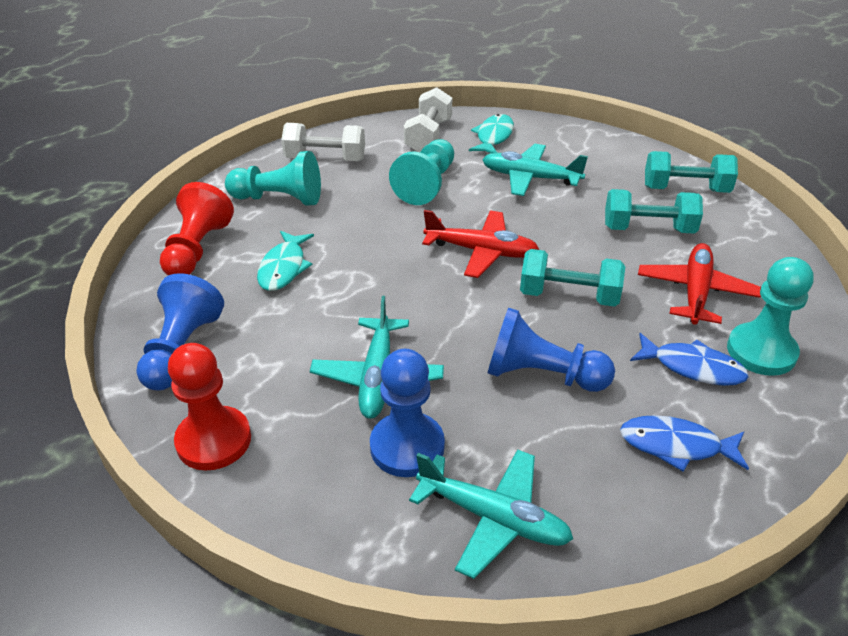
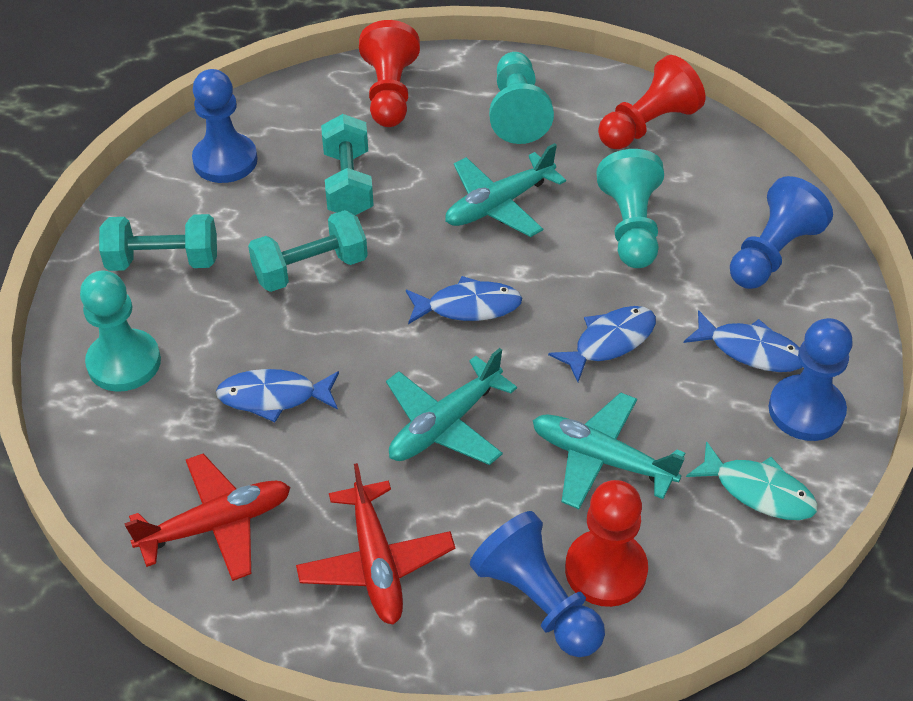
blue fish: 2 -> 4
blue pawn: 3 -> 4
red pawn: 2 -> 3
turquoise fish: 2 -> 1
white dumbbell: 2 -> 0

